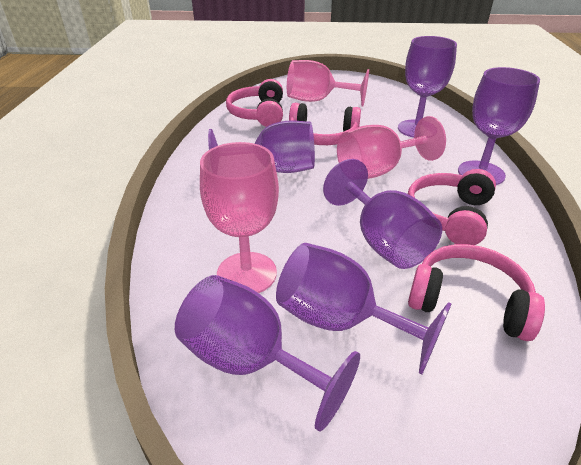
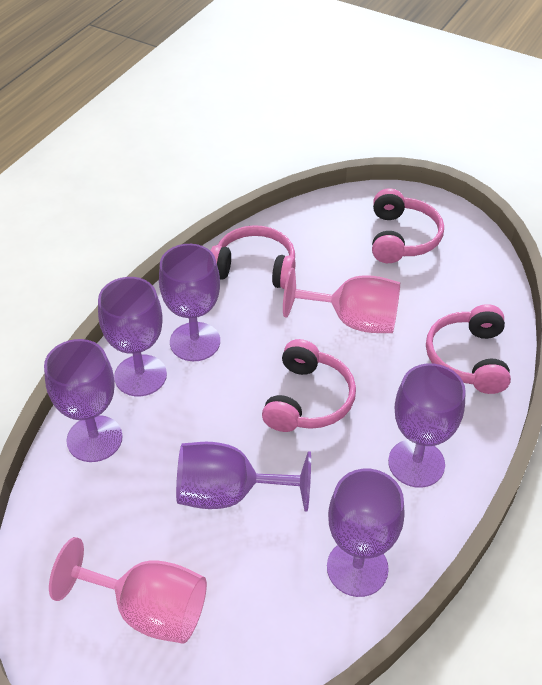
pink goblet: 3 -> 2

